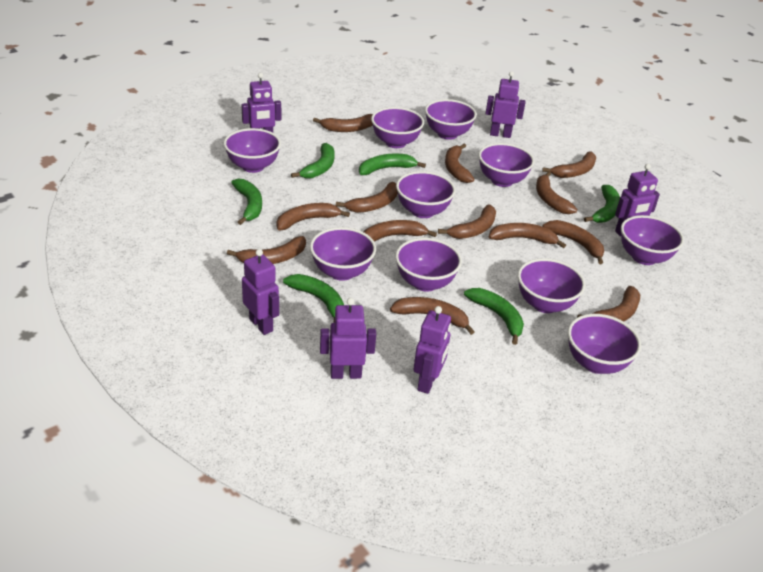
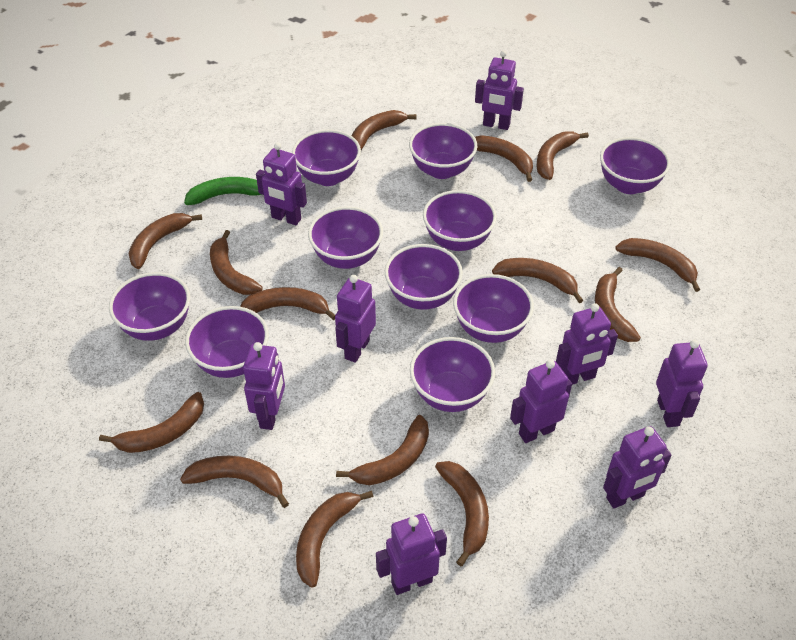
brown banana: 13 -> 14
green banana: 6 -> 1
purple robot: 6 -> 9

